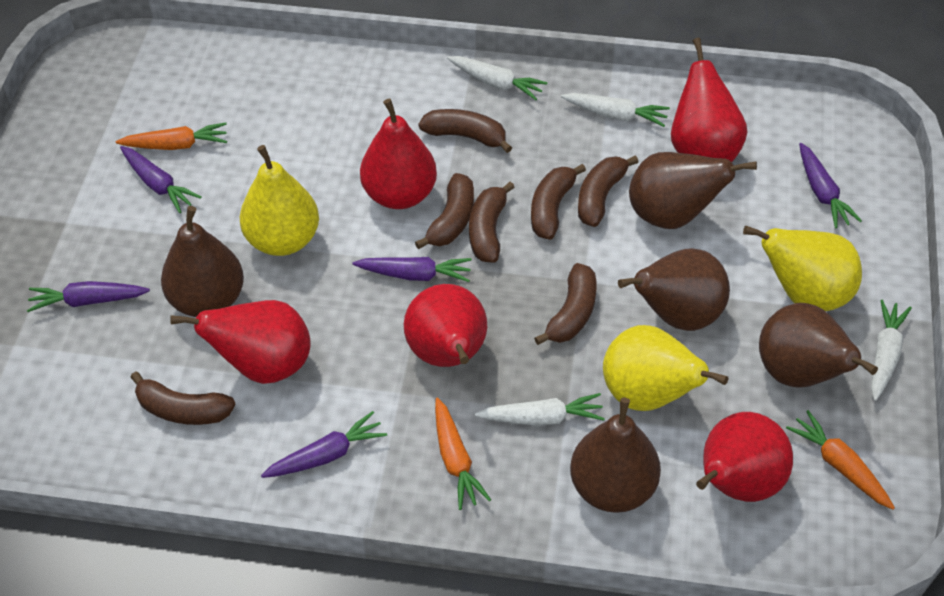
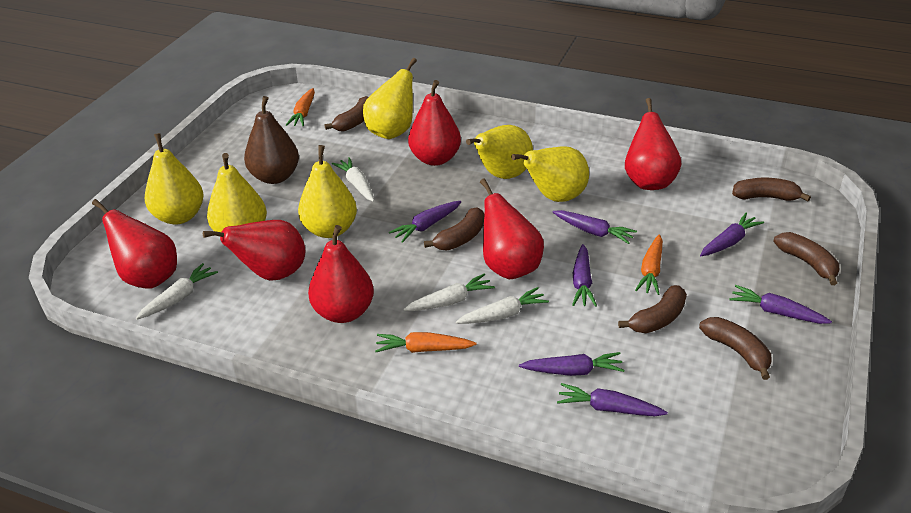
brown banana: 7 -> 6
brown pear: 5 -> 1
purple carrot: 5 -> 7
red pear: 5 -> 6
yellow pear: 3 -> 6

